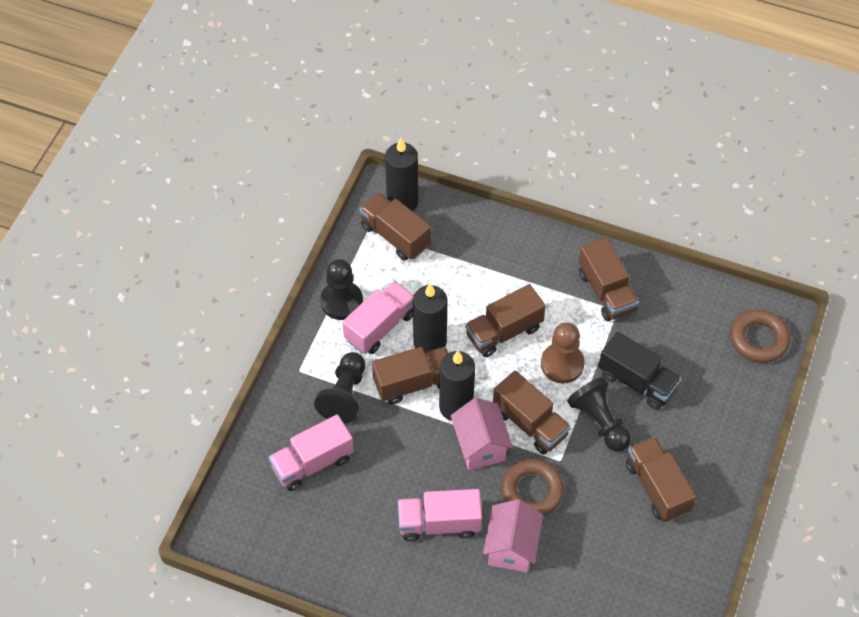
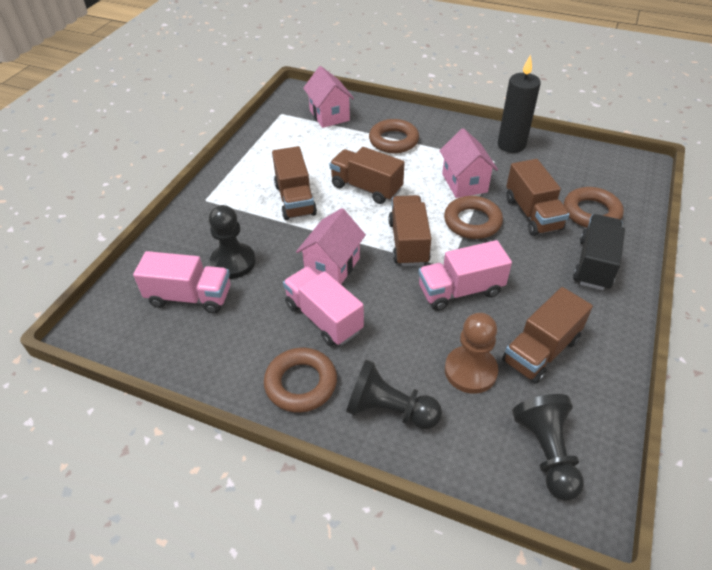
black candle: 3 -> 1
brown ring: 2 -> 4
brown truck: 6 -> 5
pink house: 2 -> 3

